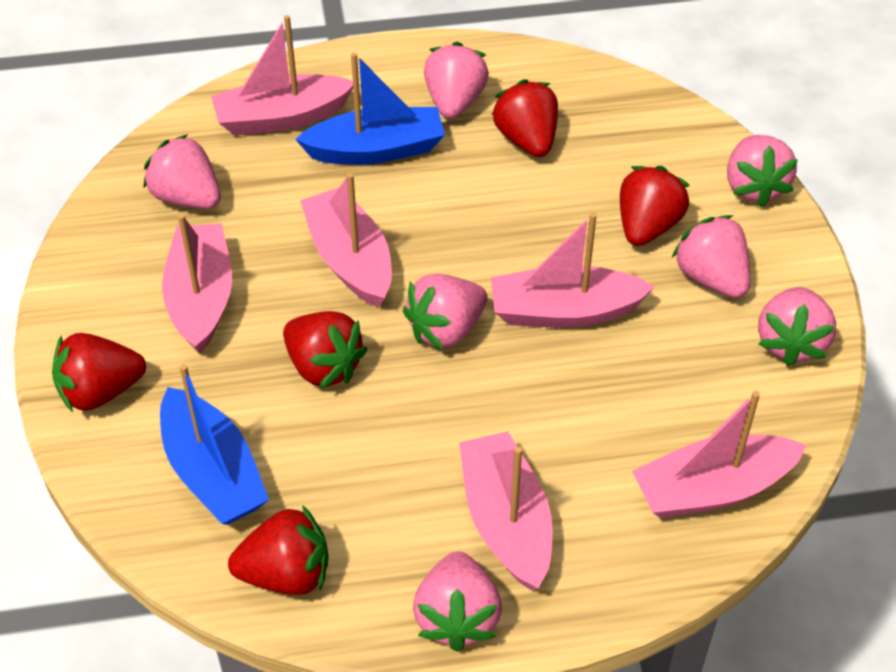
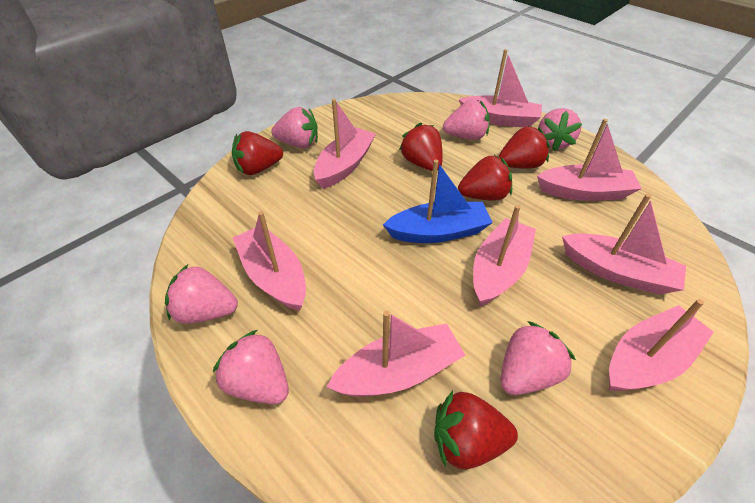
blue boat: 2 -> 1
pink boat: 6 -> 8
pink strawberry: 7 -> 6

